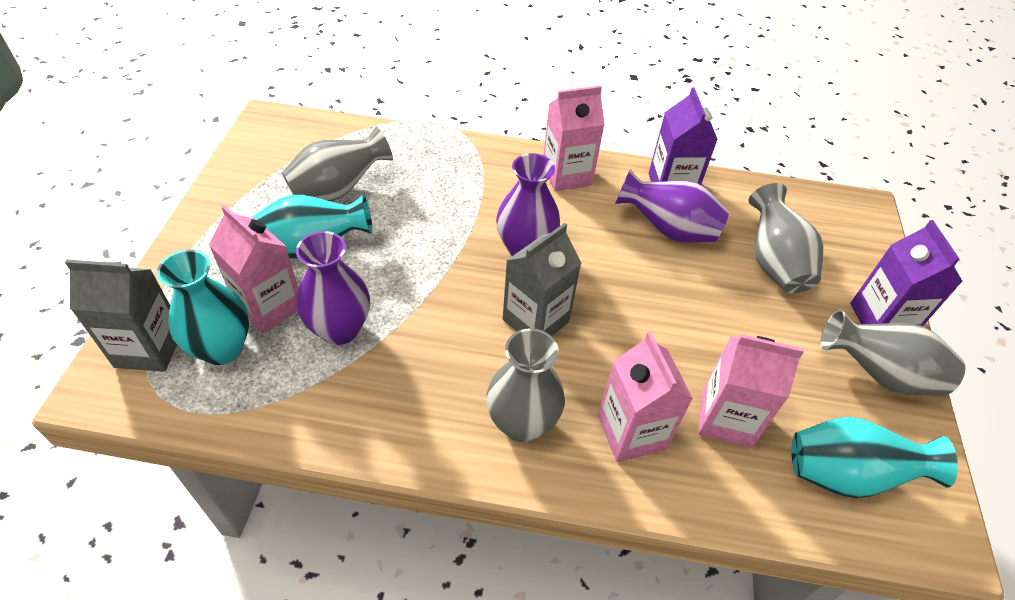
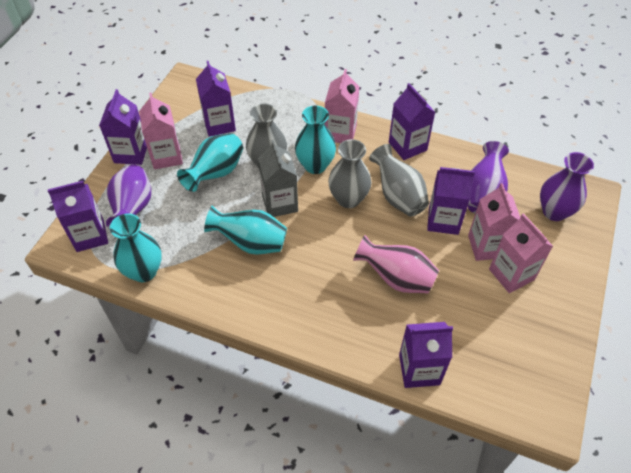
grey carton: 2 -> 1
grey vase: 4 -> 3
pink vase: 0 -> 1
purple carton: 2 -> 6
turquoise vase: 3 -> 4

